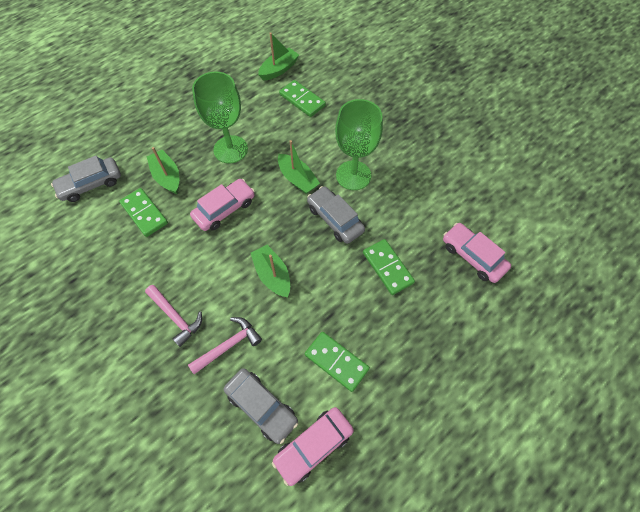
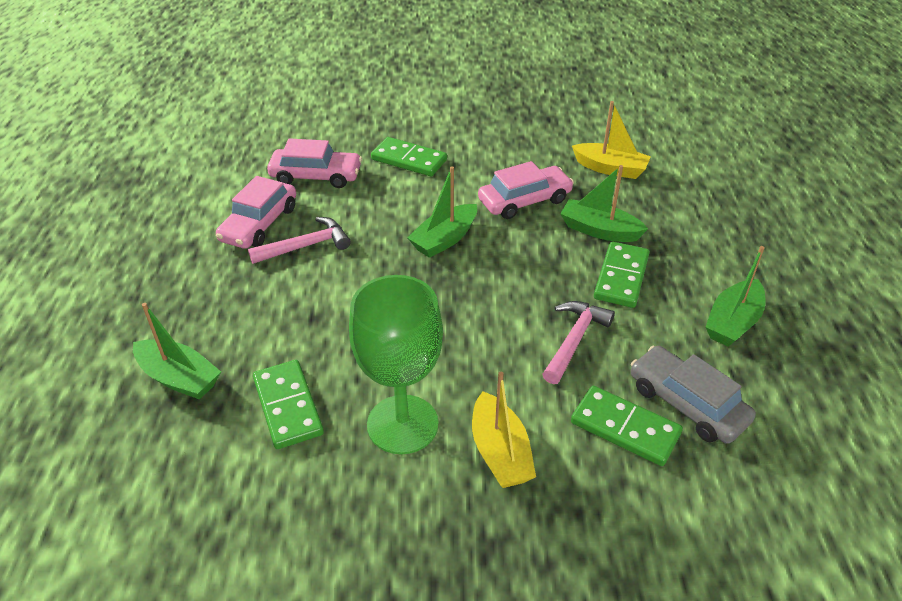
green goblet: 2 -> 1
grey car: 3 -> 1
yellow boat: 0 -> 2

